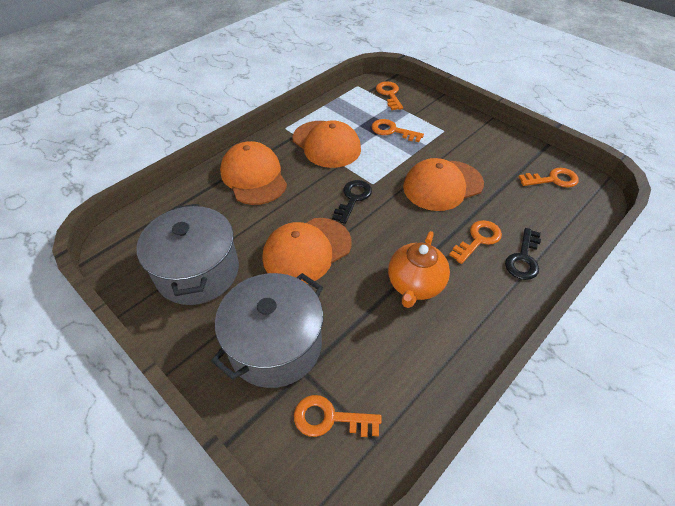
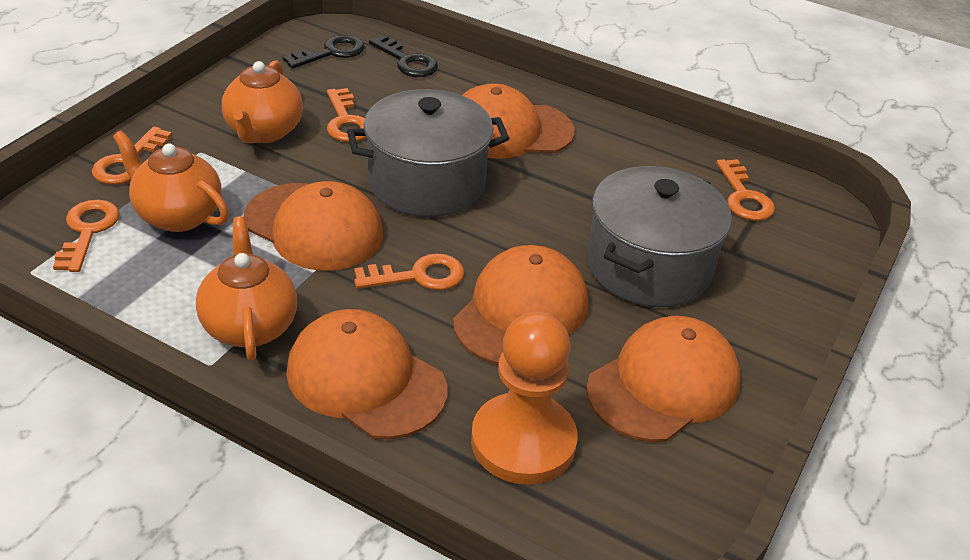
orange cap: 4 -> 5
orange pawn: 0 -> 1
orange teapot: 1 -> 3

